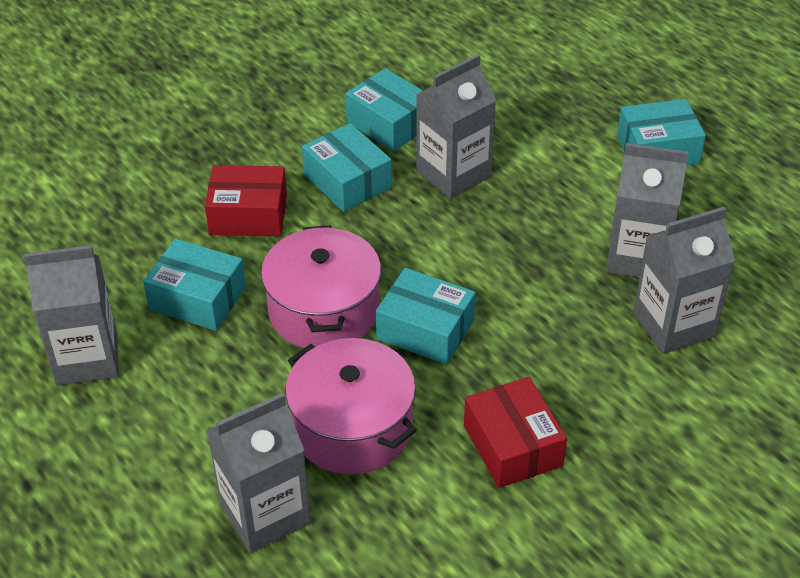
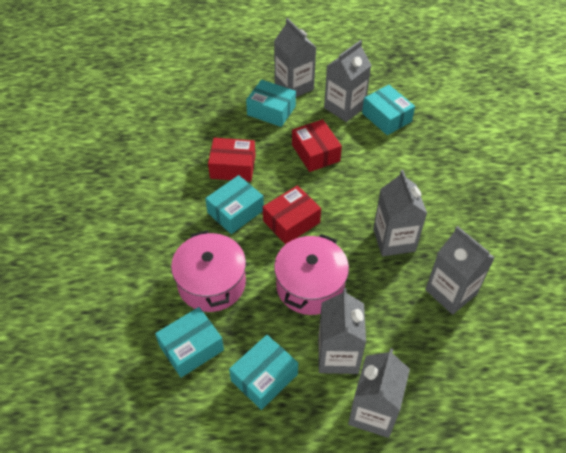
grey carton: 5 -> 6
red box: 2 -> 3

